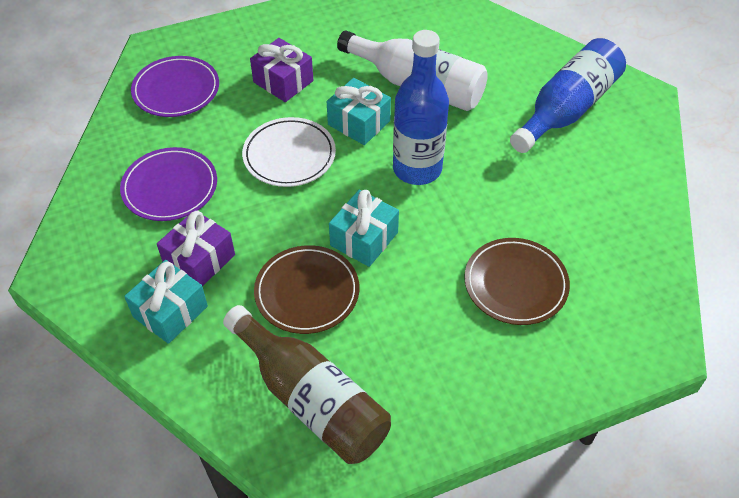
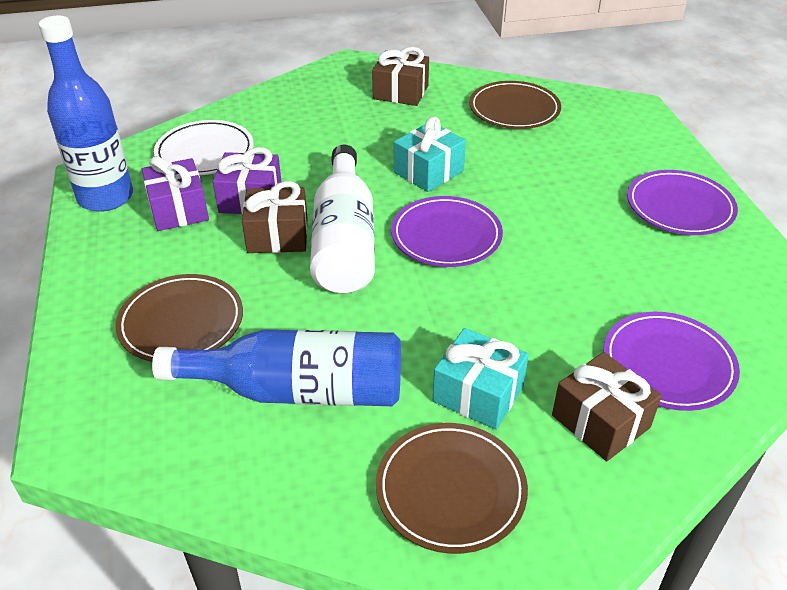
brown bottle: 1 -> 0
brown gift: 0 -> 3
brown plate: 2 -> 3
purple plate: 2 -> 3
turquoise gift: 3 -> 2

